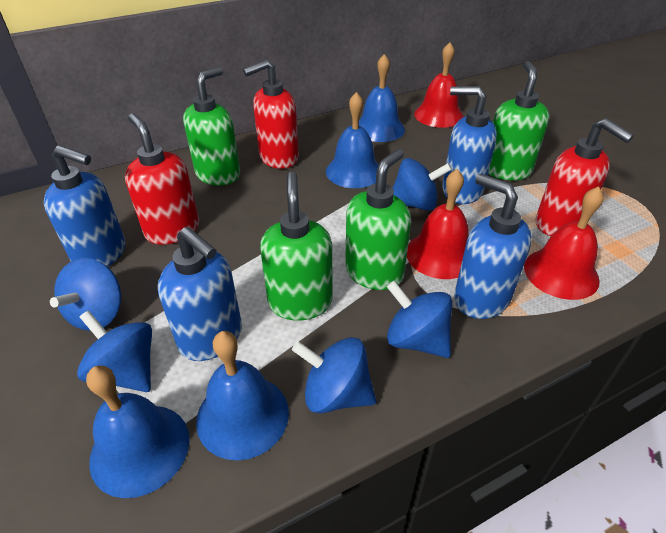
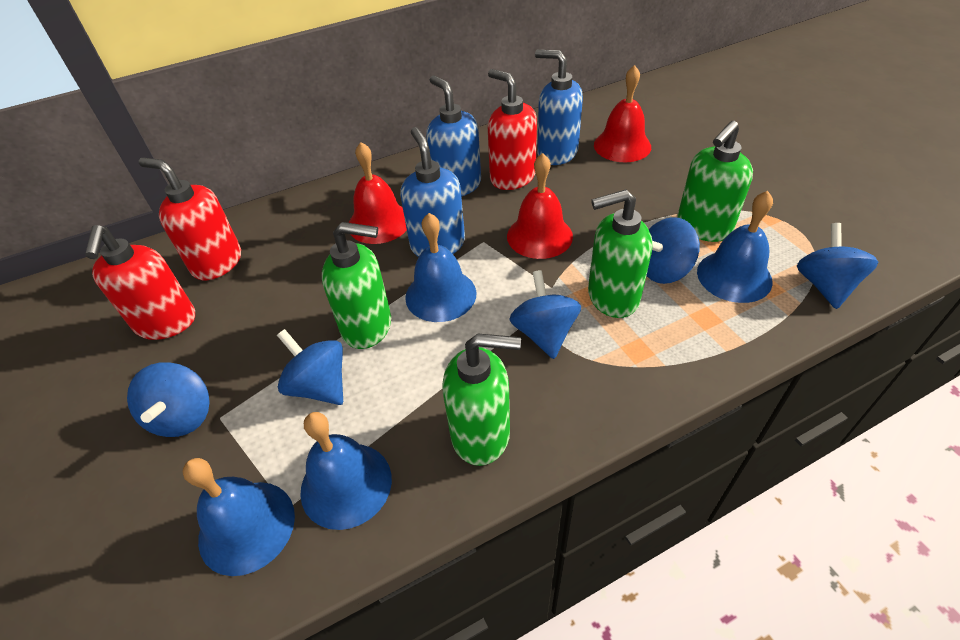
blue soap dispenser: 4 -> 3

